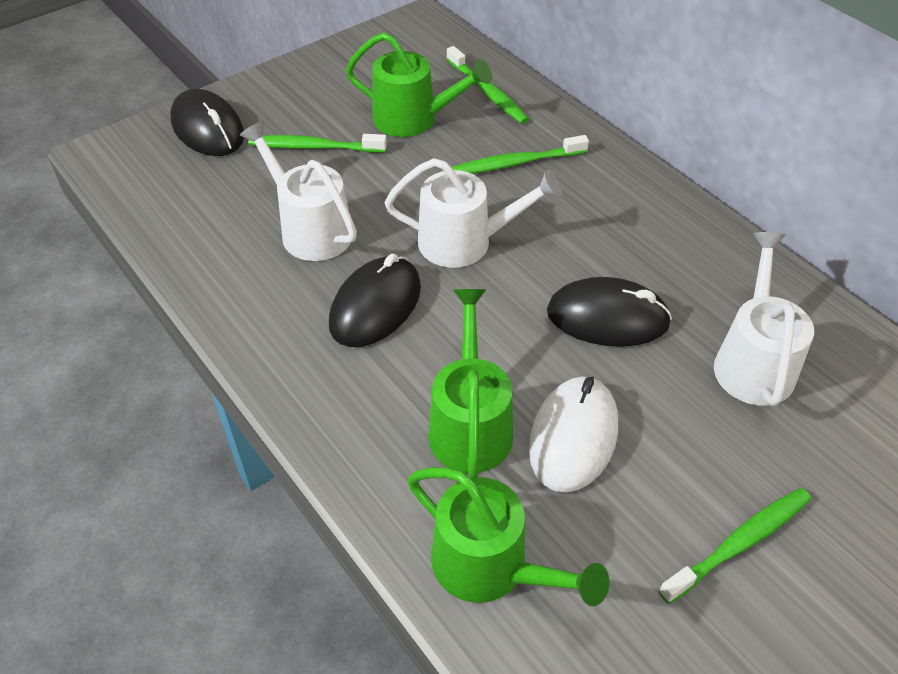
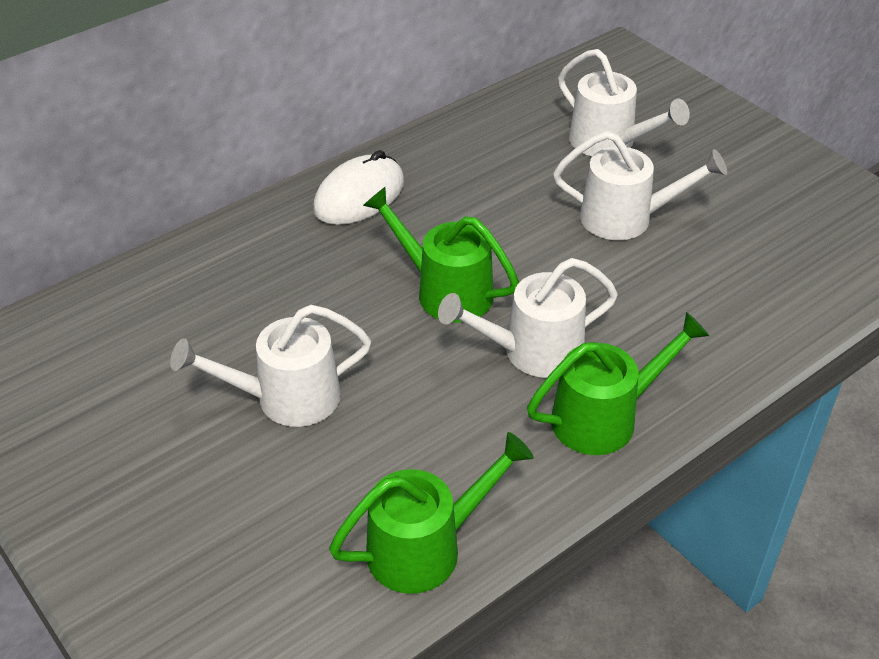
black mouse: 3 -> 0
green toothbrush: 4 -> 0
white watering can: 3 -> 4

